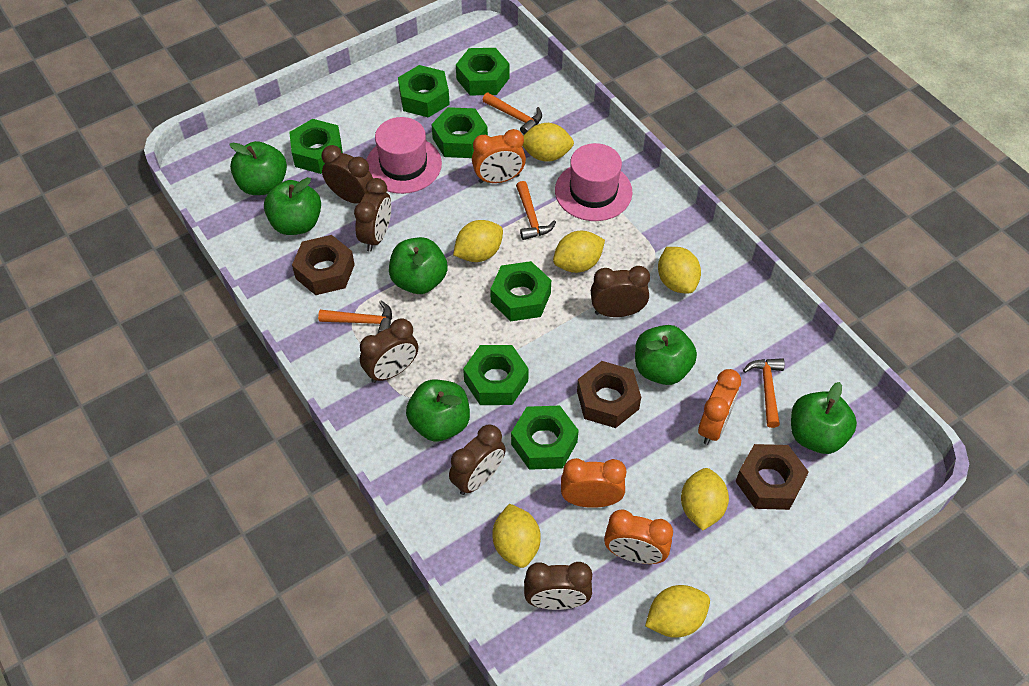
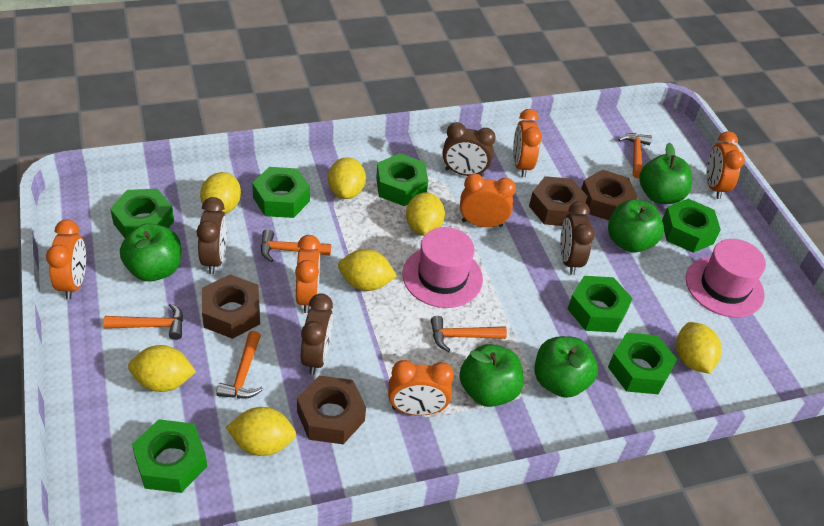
brown clock: 6 -> 4
brown nut: 3 -> 4
green apple: 6 -> 5
orange clock: 4 -> 6
orange hammer: 4 -> 5

